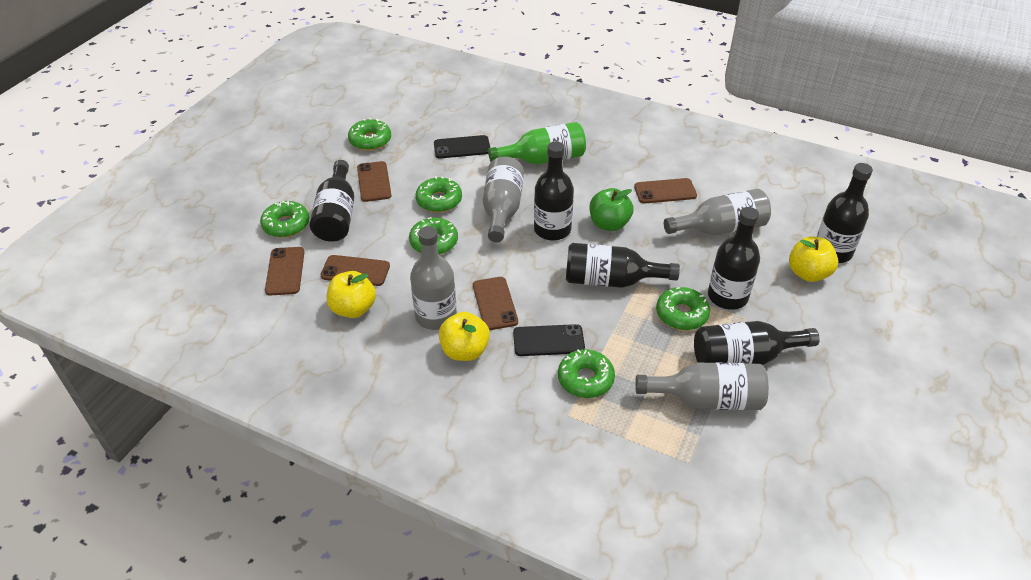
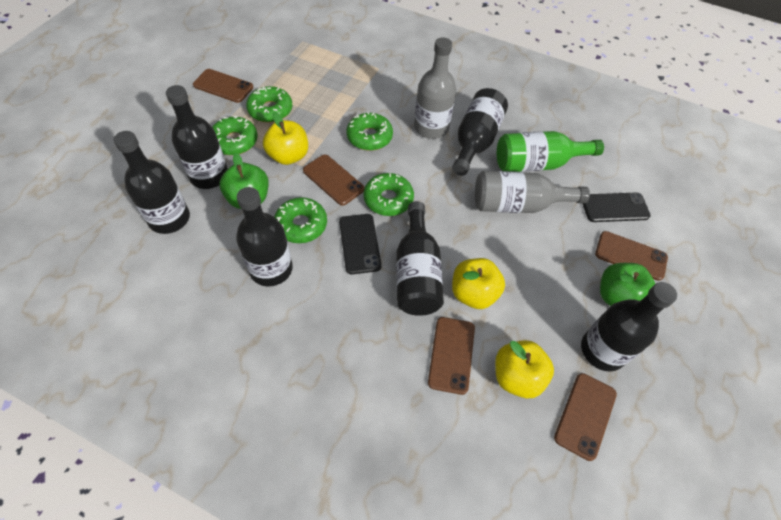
green apple: 1 -> 2
green donut: 6 -> 5
grey bottle: 4 -> 2

